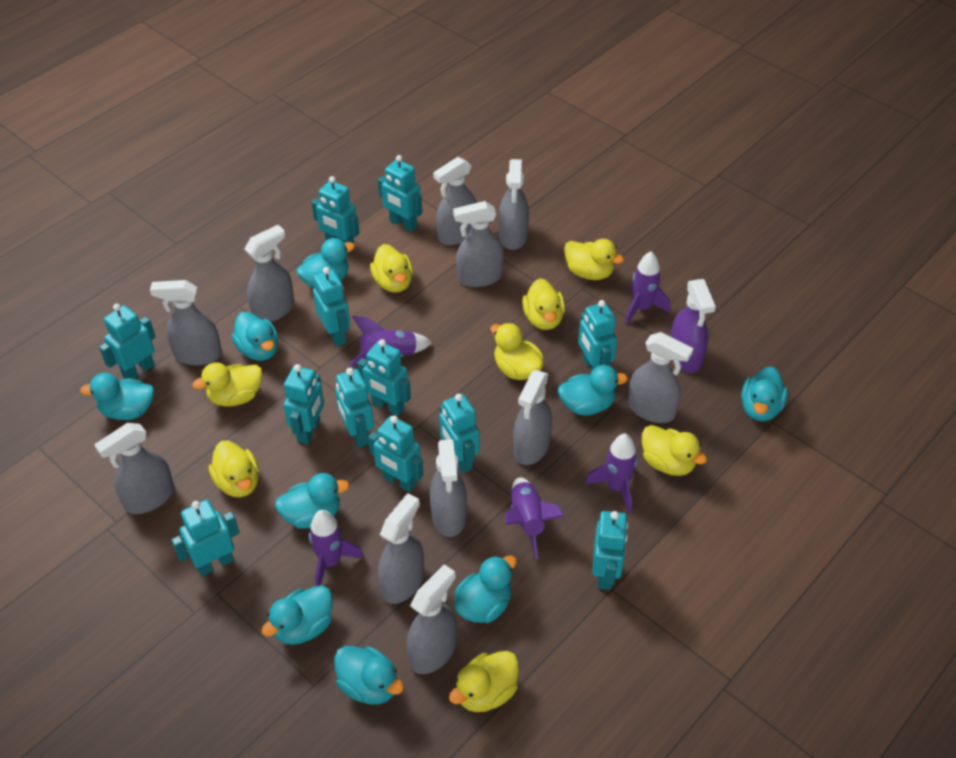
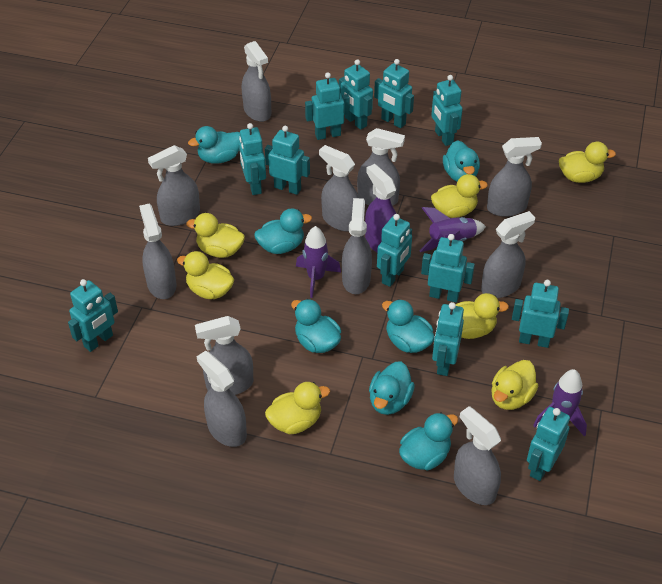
purple rocket: 5 -> 3
turquoise duck: 9 -> 7
yellow duck: 8 -> 7

